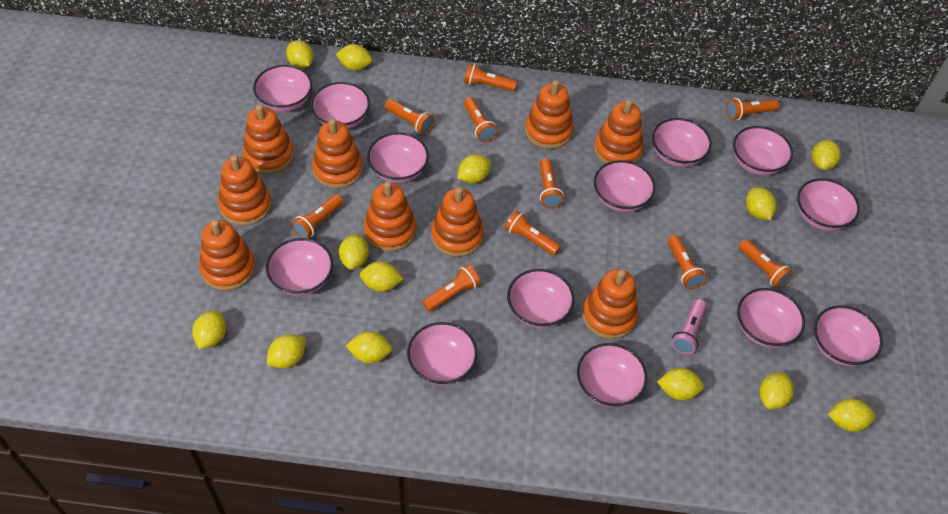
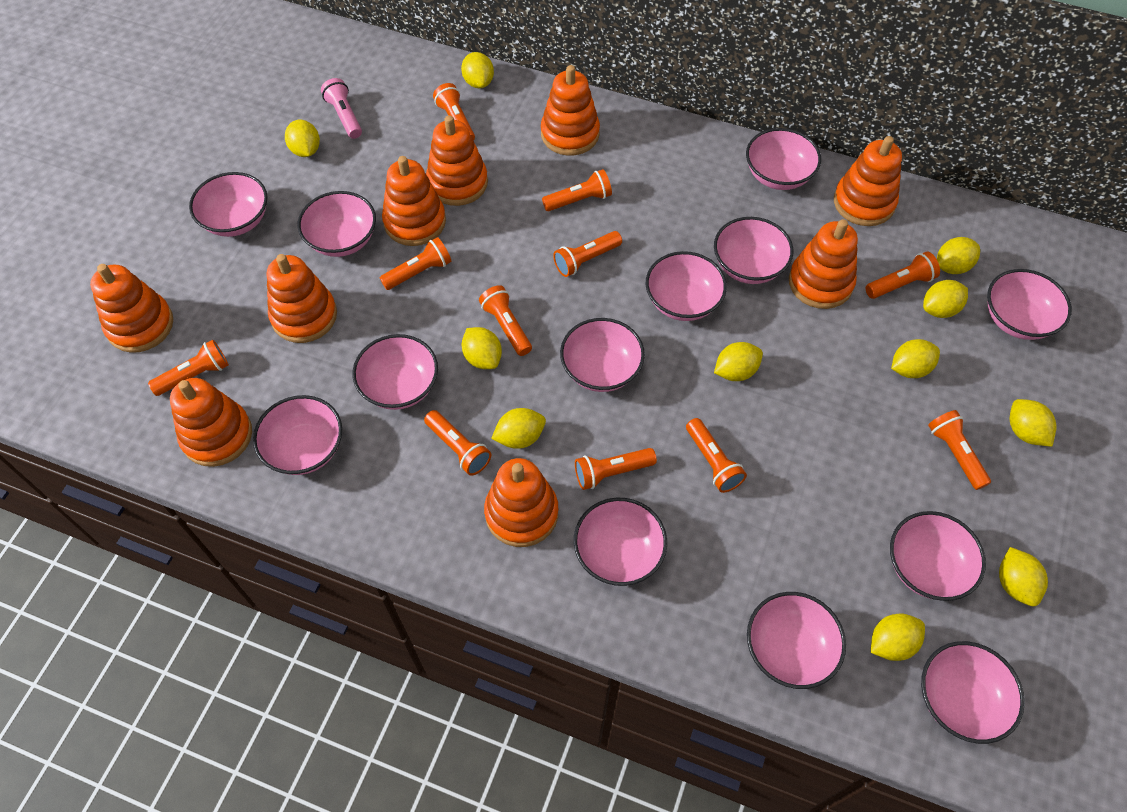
orange flashlight: 10 -> 11
yellow lemon: 13 -> 11

